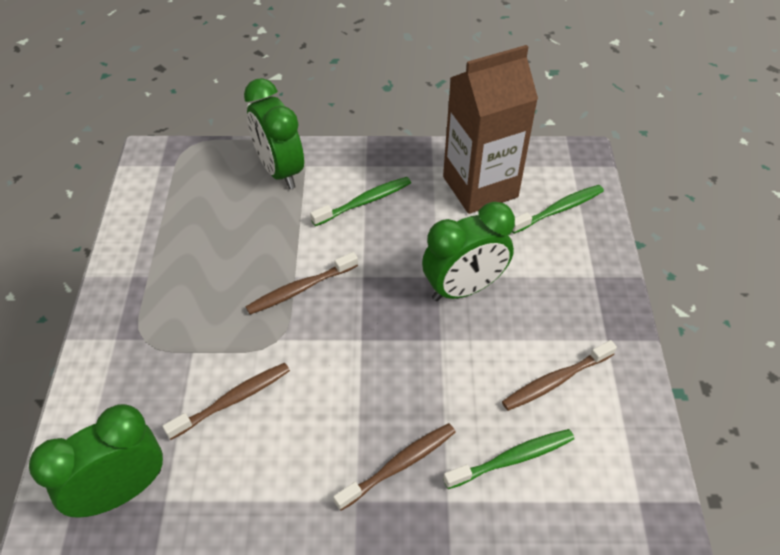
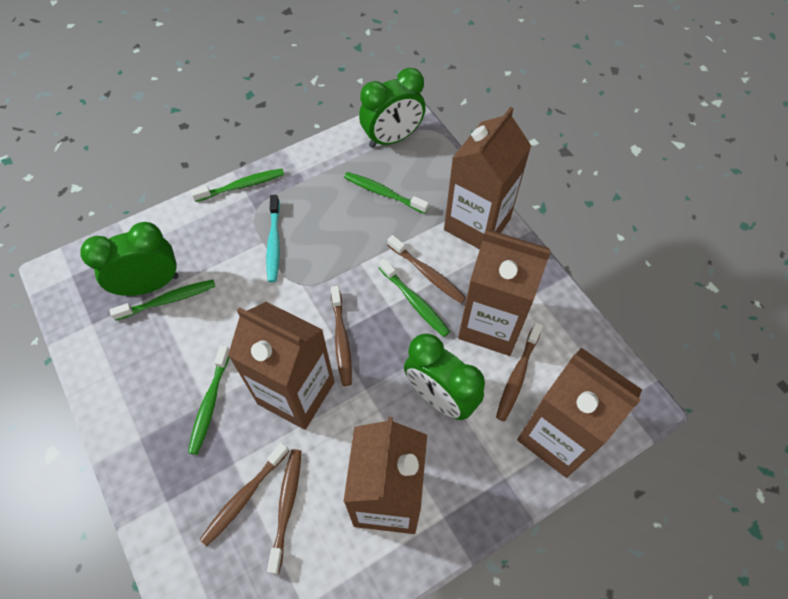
brown carton: 1 -> 5
brown toothbrush: 4 -> 5
green toothbrush: 3 -> 5
turquoise toothbrush: 0 -> 1

